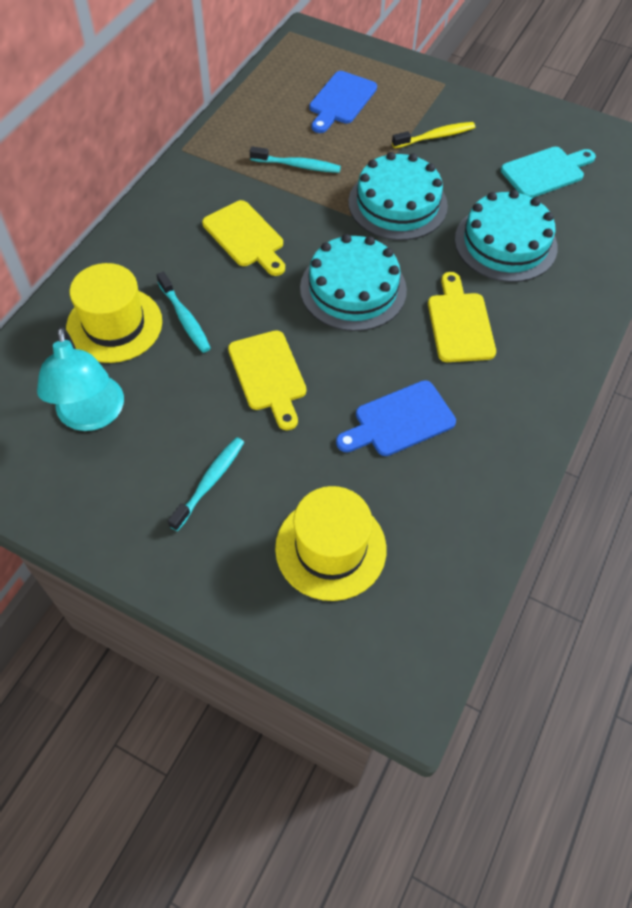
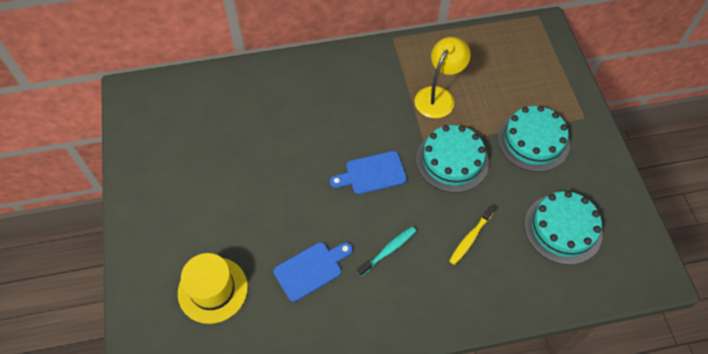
turquoise cutting board: 1 -> 0
turquoise lamp: 1 -> 0
turquoise toothbrush: 3 -> 1
yellow cutting board: 3 -> 0
yellow hat: 2 -> 1
yellow lamp: 0 -> 1

